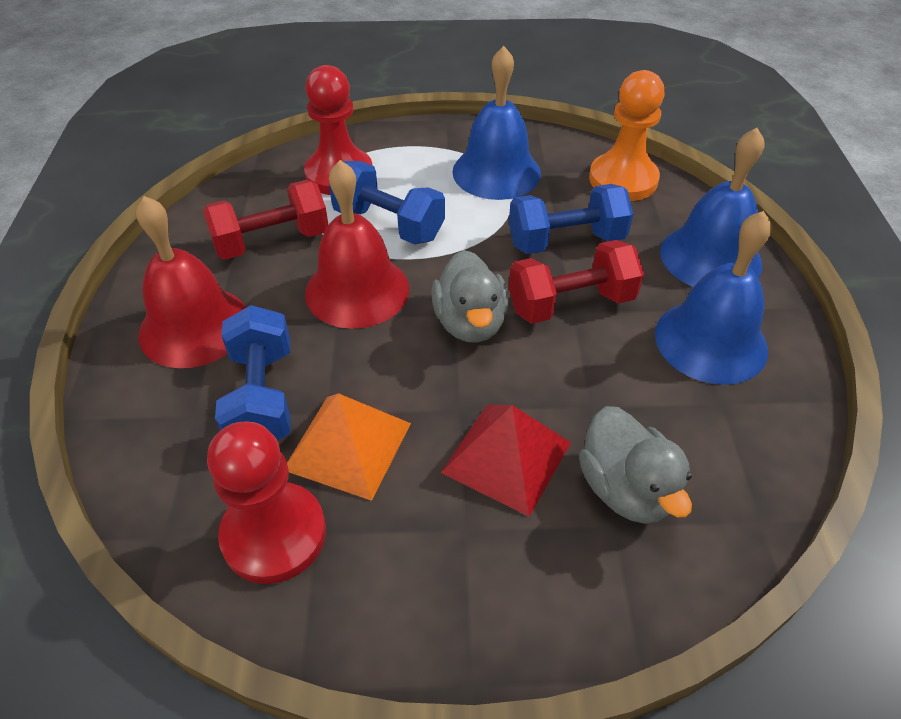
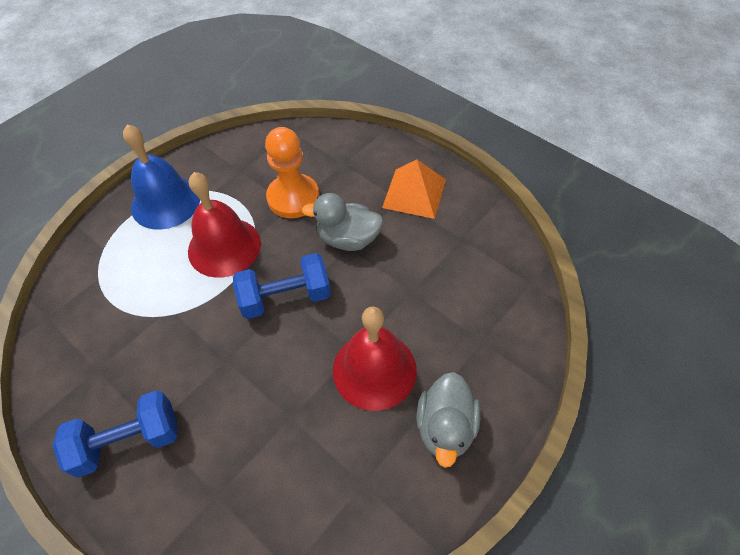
blue bell: 3 -> 1
blue dumbbell: 3 -> 2
red dumbbell: 2 -> 0
red pawn: 2 -> 0
red pyramid: 1 -> 0

